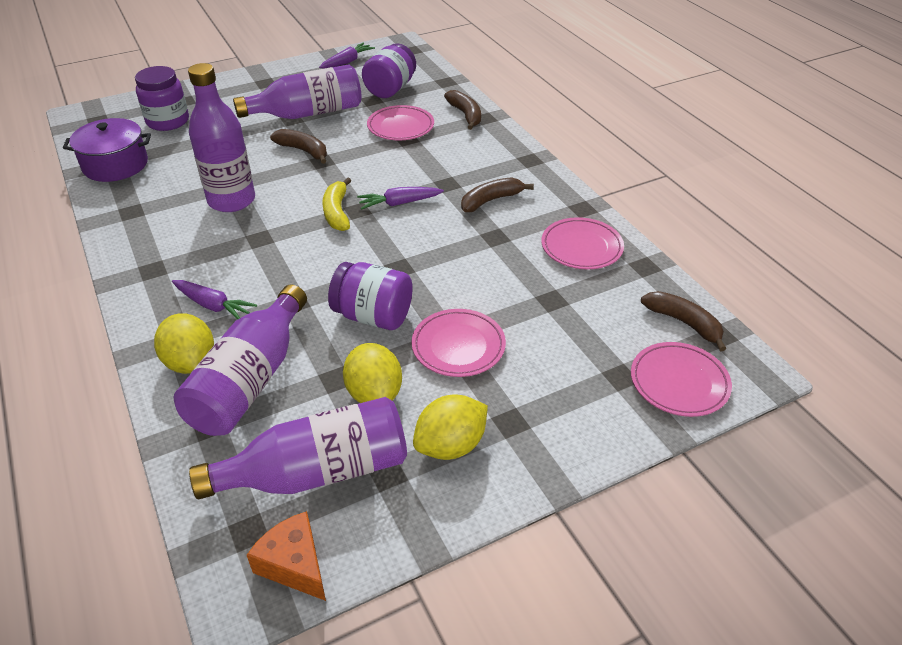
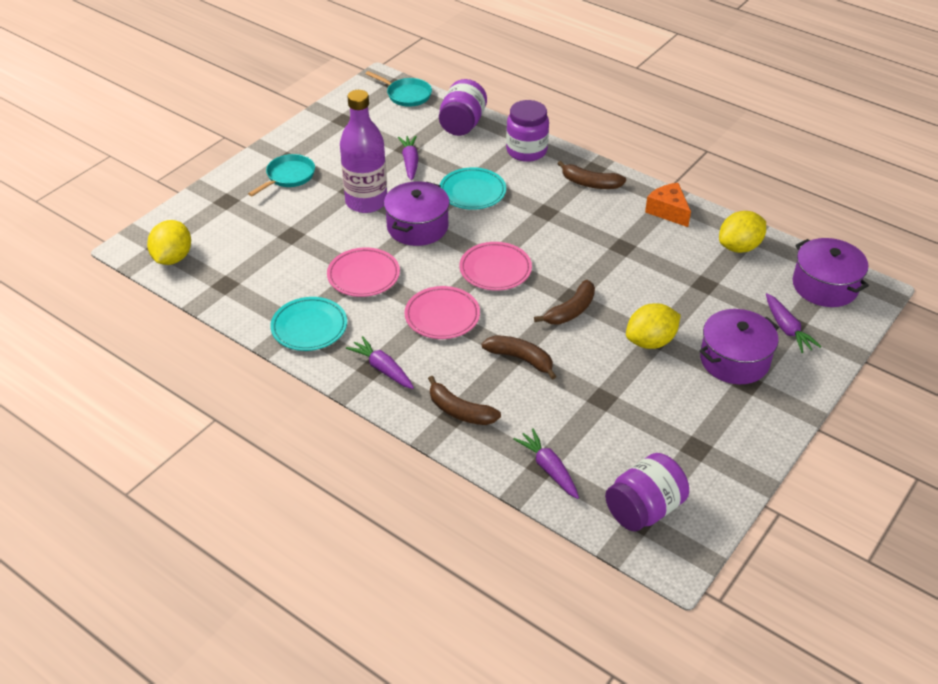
pink plate: 4 -> 3
purple bottle: 4 -> 1
purple carrot: 3 -> 4
purple pot: 1 -> 3
turquoise pan: 0 -> 2
turquoise plate: 0 -> 2
yellow banana: 1 -> 0

